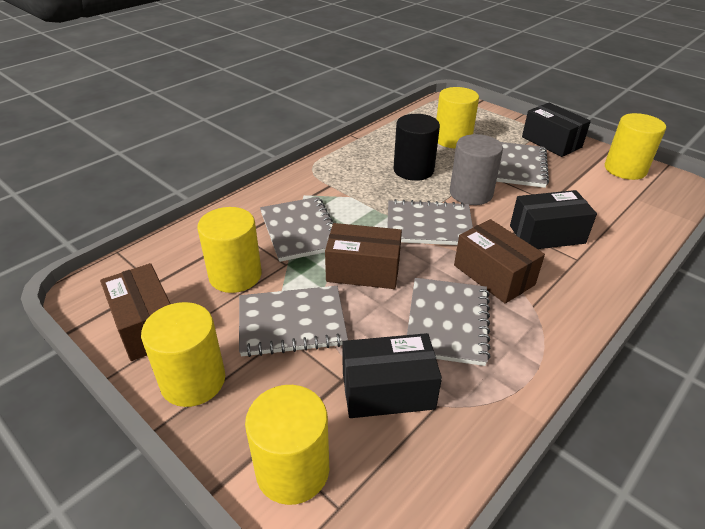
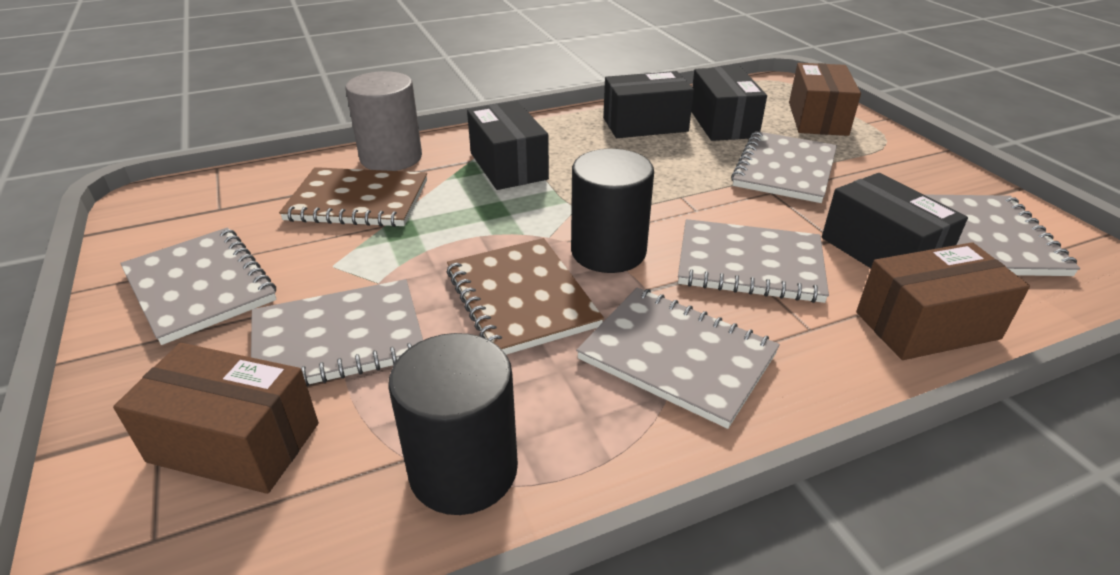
black box: 3 -> 4
black cylinder: 1 -> 2
brown notebook: 0 -> 2
grey notebook: 5 -> 6
yellow cylinder: 5 -> 0

